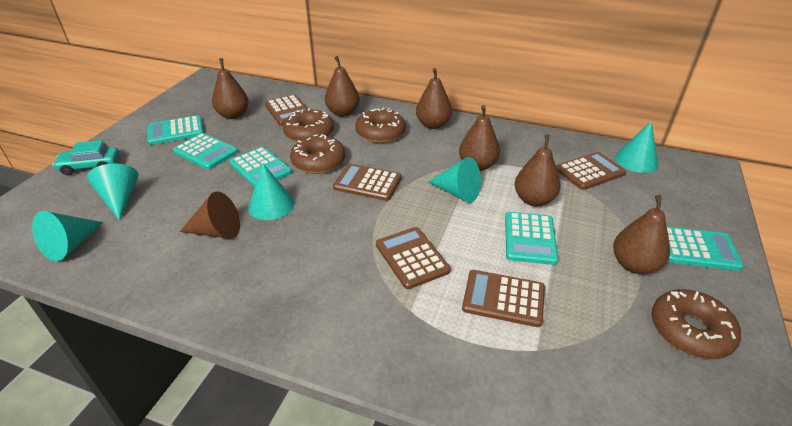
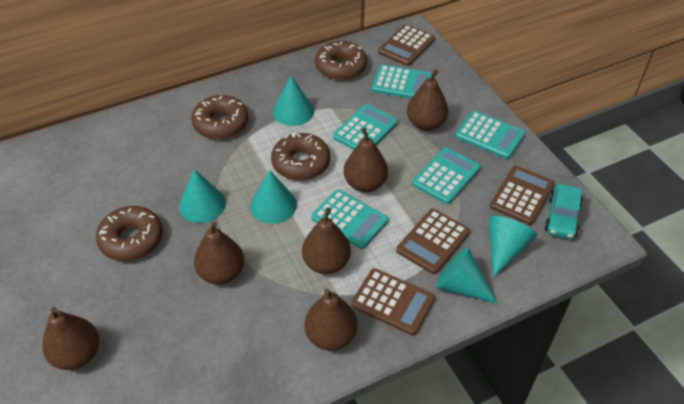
brown calculator: 5 -> 4
brown cone: 1 -> 0

